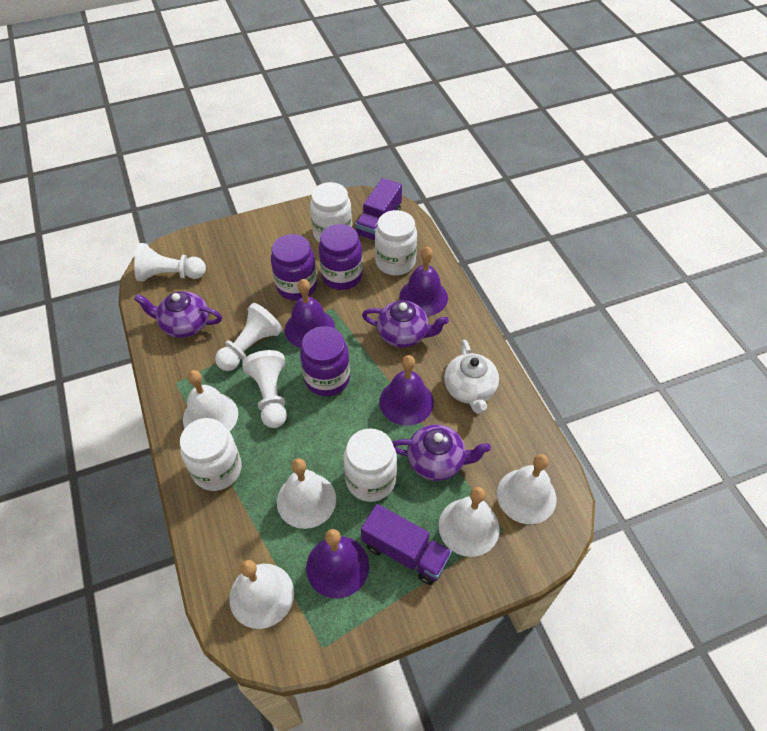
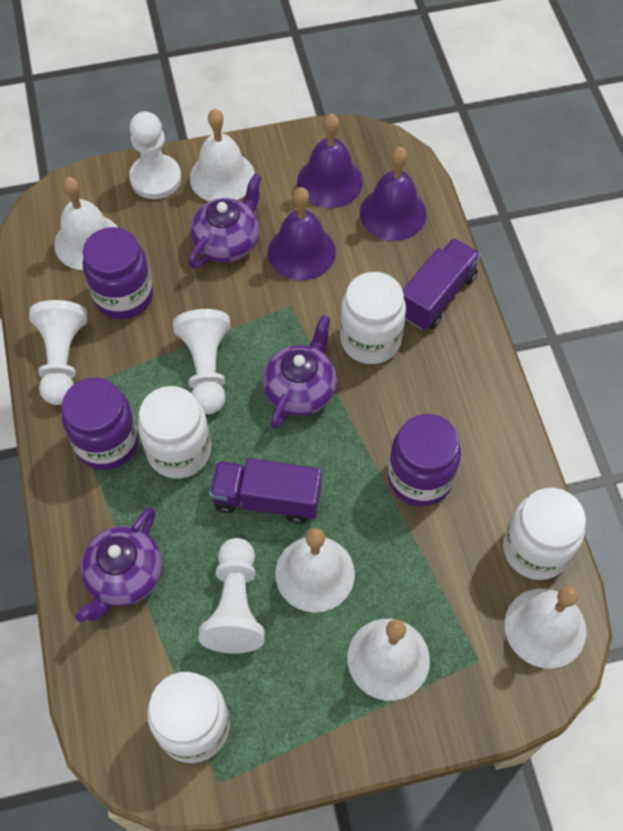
purple bell: 4 -> 3
white pawn: 3 -> 4
white teapot: 1 -> 0

